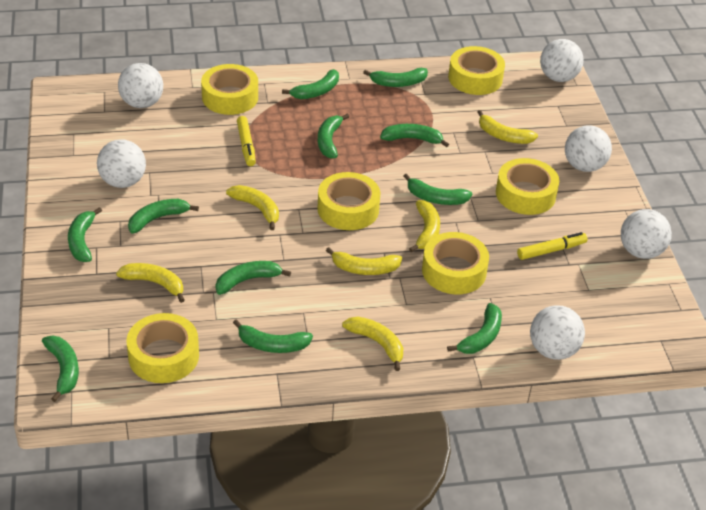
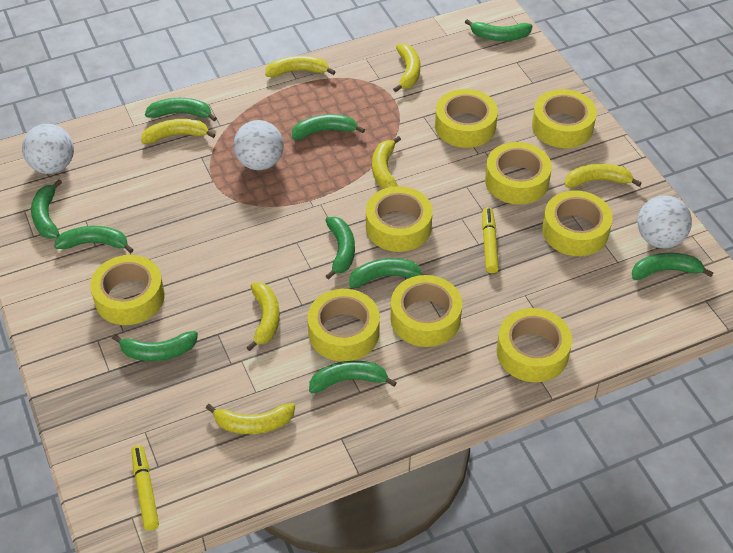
green banana: 11 -> 10
white ball: 6 -> 3
yellow banana: 6 -> 7
yellow tape: 6 -> 9

